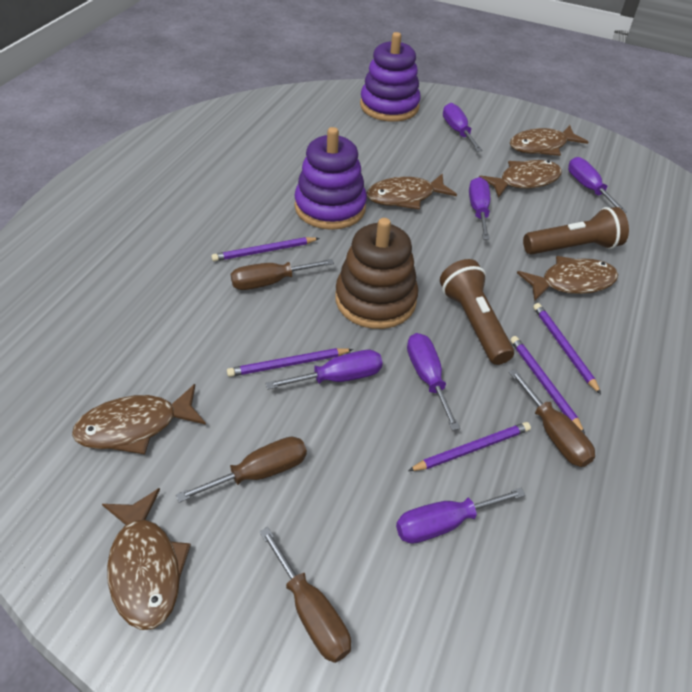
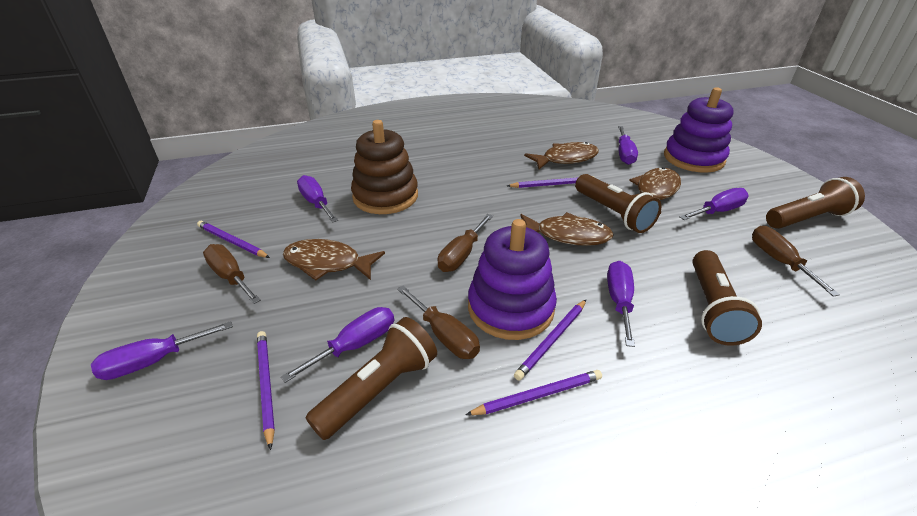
brown fish: 6 -> 4
brown flashlight: 2 -> 4

